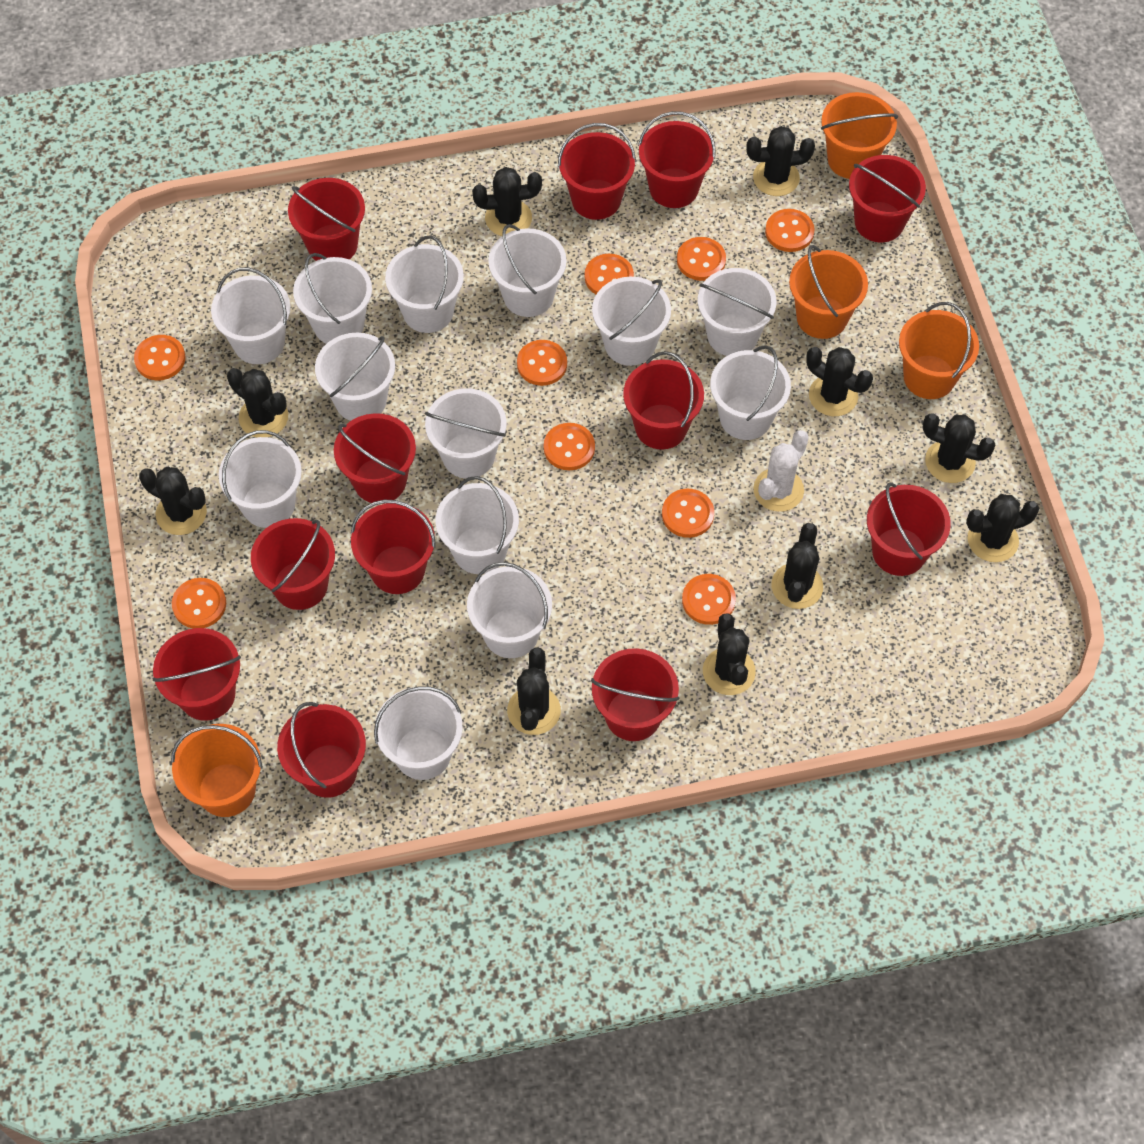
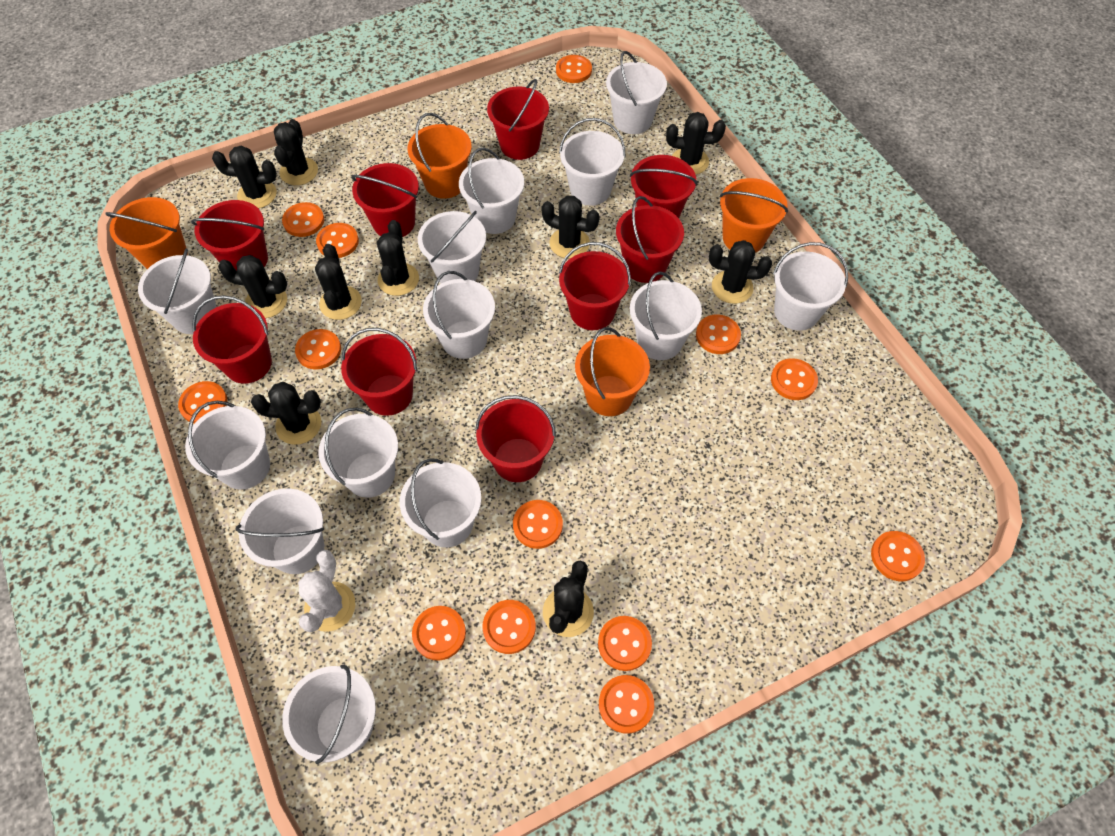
orange button: 9 -> 13
red bucket: 12 -> 9

